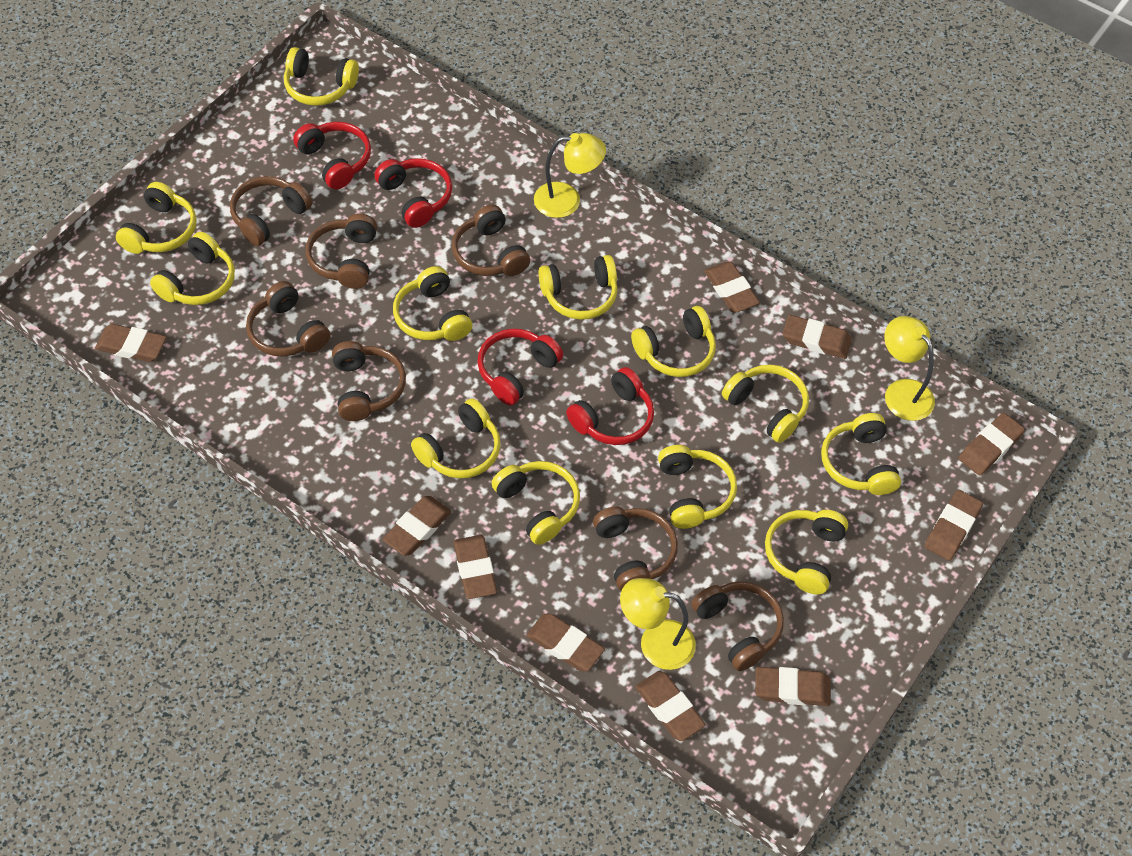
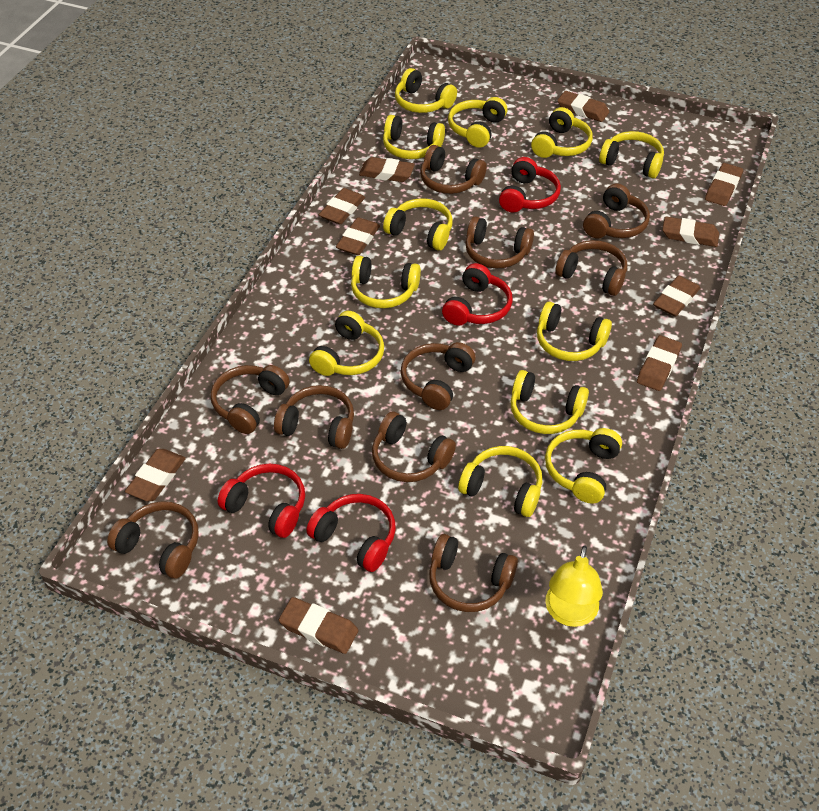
brown headphones: 7 -> 10
yellow lamp: 3 -> 1

